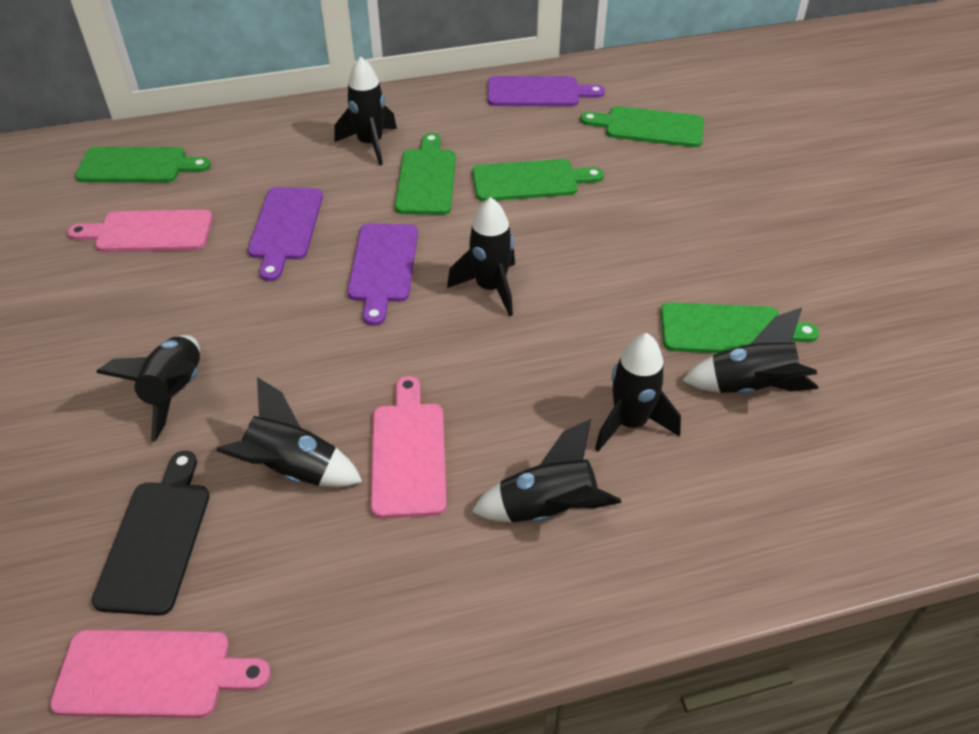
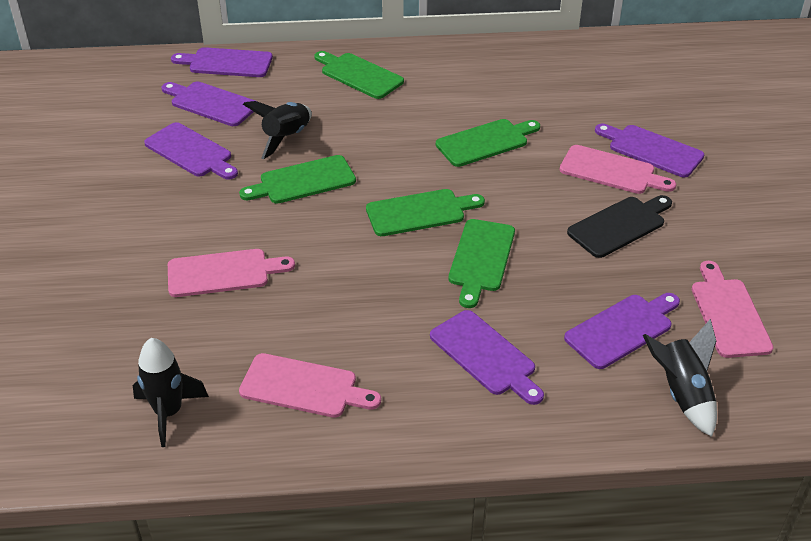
black rocket: 7 -> 3
pink cutting board: 3 -> 4
purple cutting board: 3 -> 6

